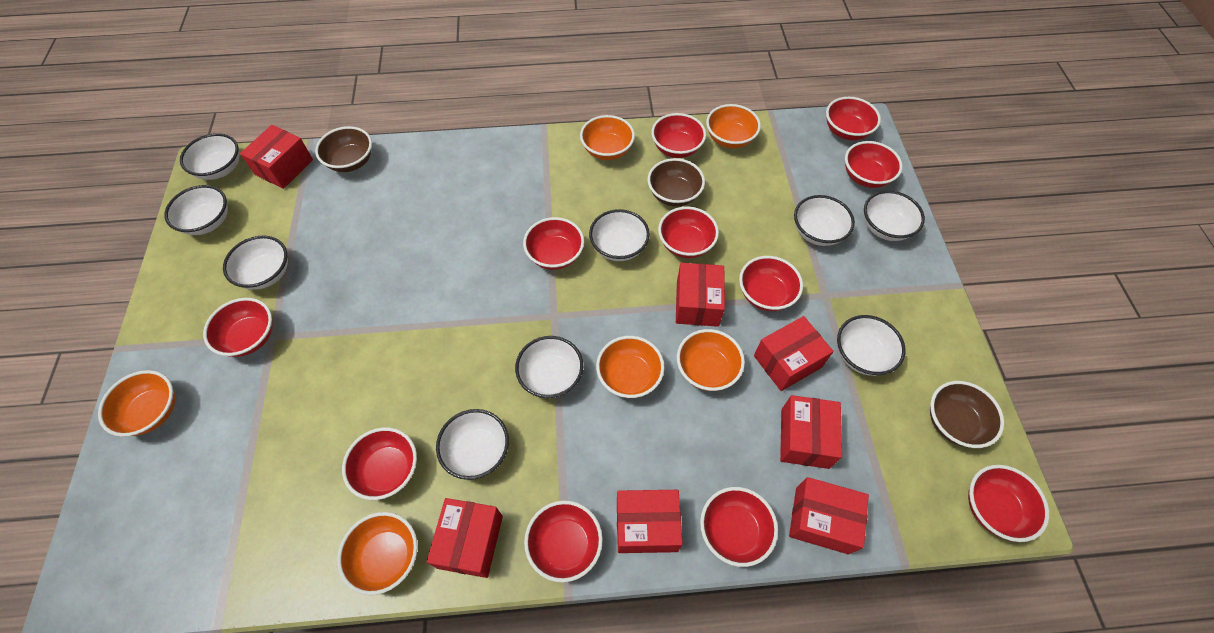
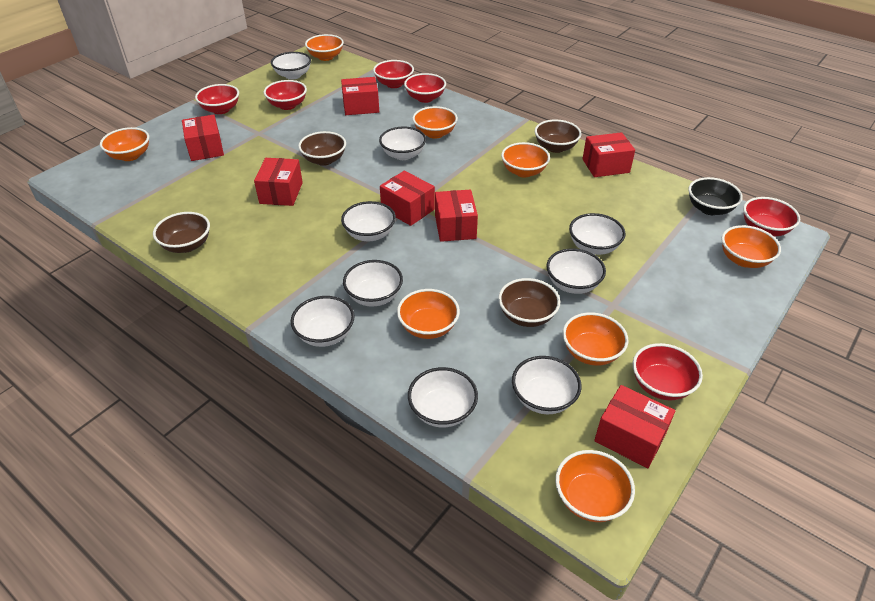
black bowl: 0 -> 1
brown bowl: 3 -> 4
orange bowl: 6 -> 8
red bowl: 11 -> 6

